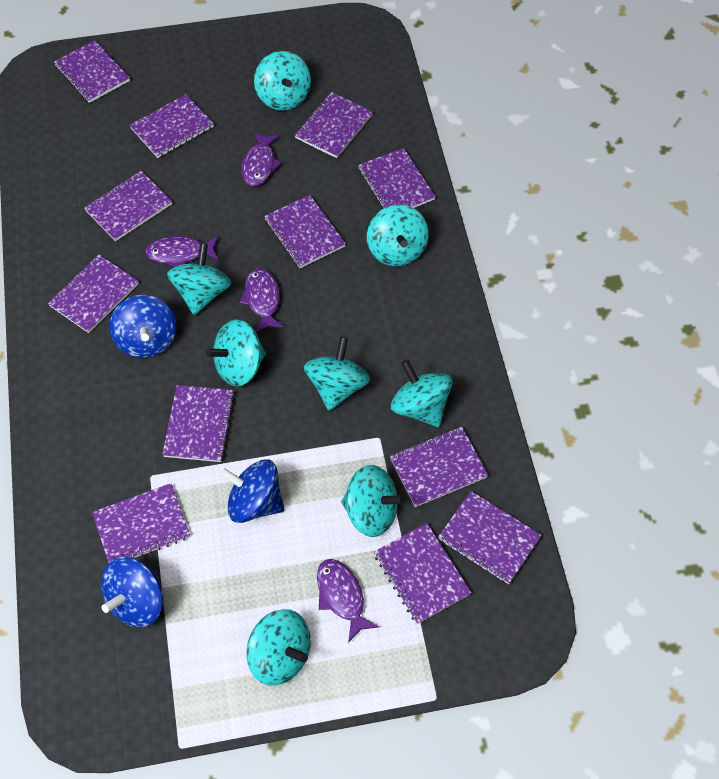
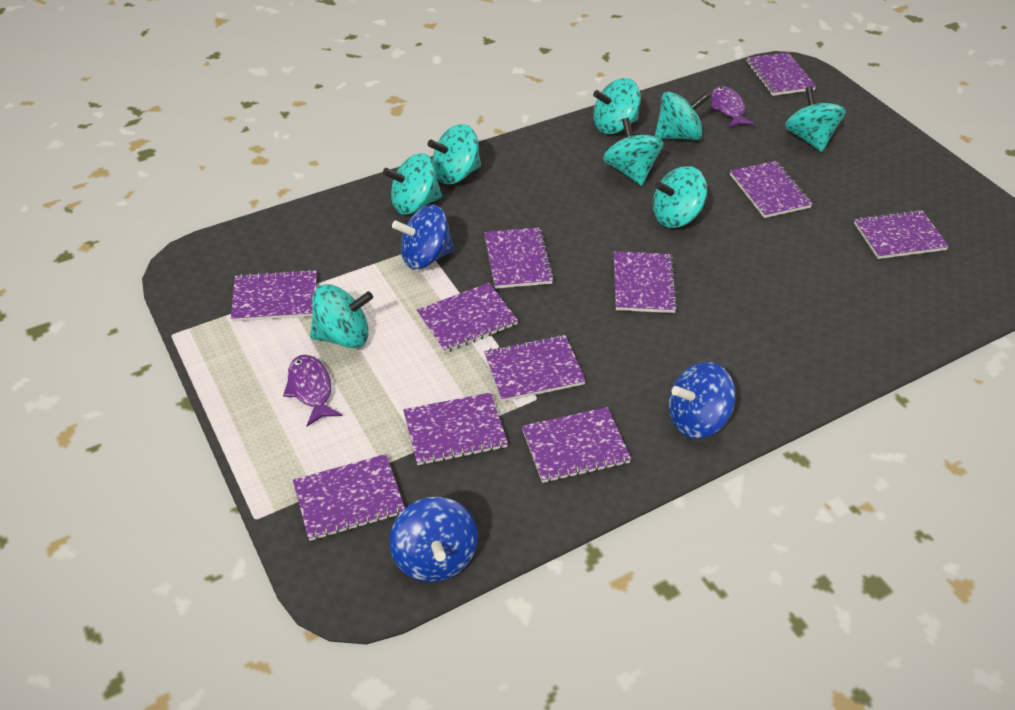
purple fish: 4 -> 2
purple notebook: 12 -> 11

